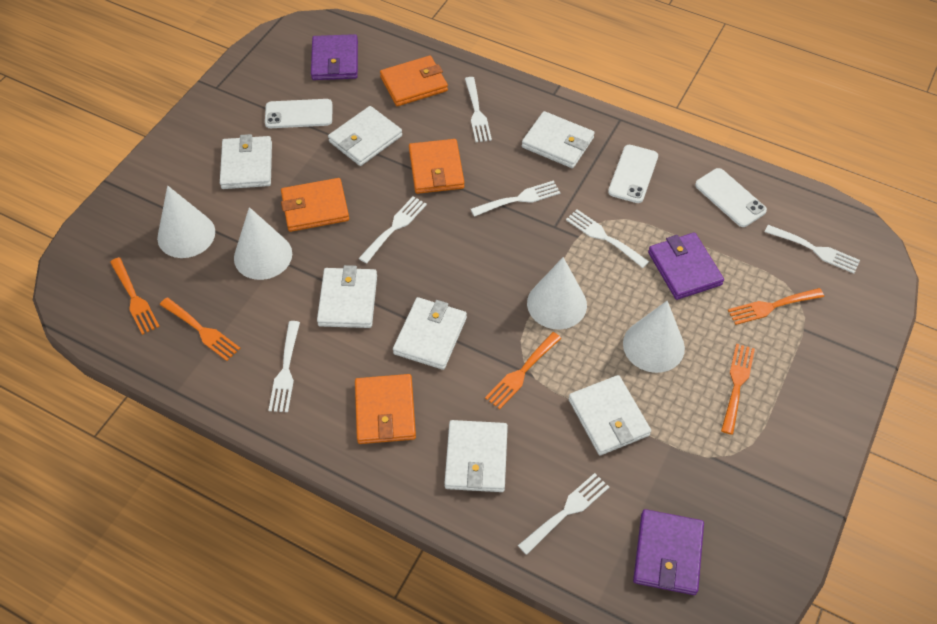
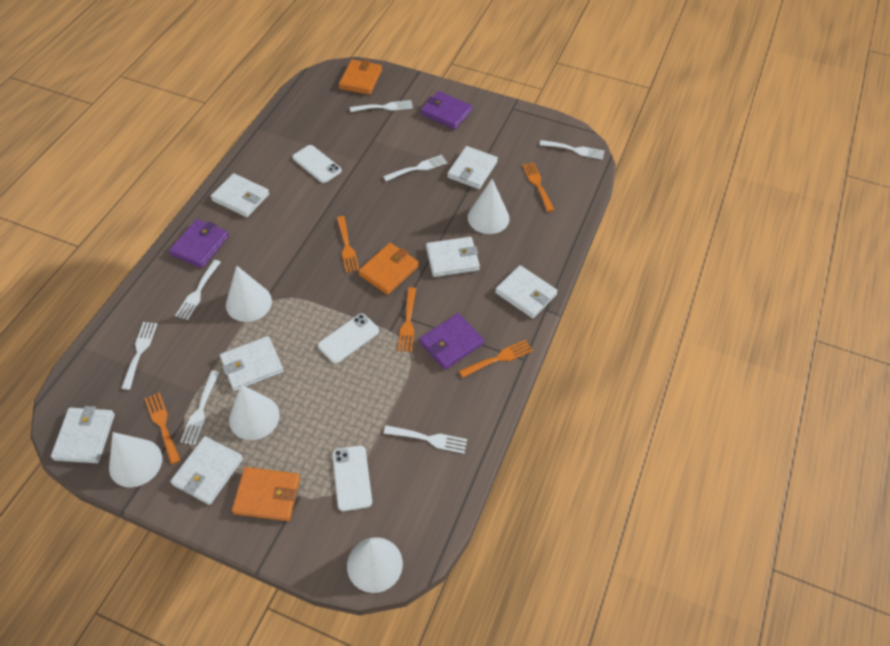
orange wallet: 4 -> 3
white cone: 4 -> 5

